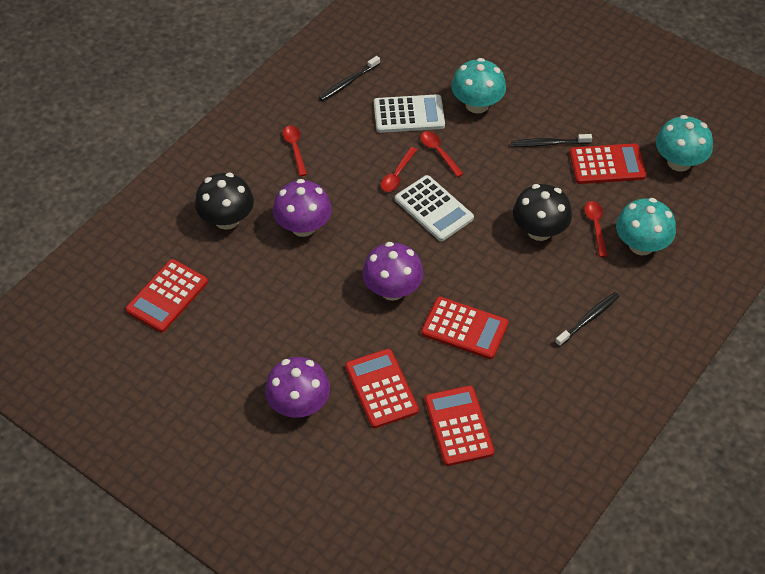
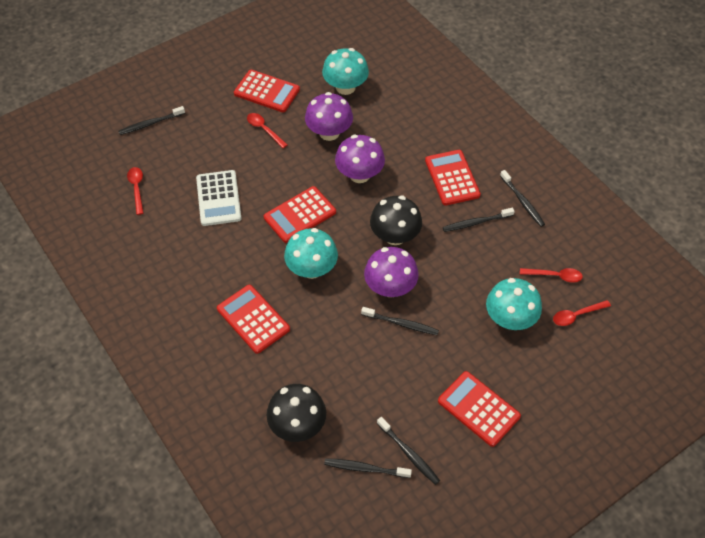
black toothbrush: 3 -> 6
white calculator: 2 -> 1

